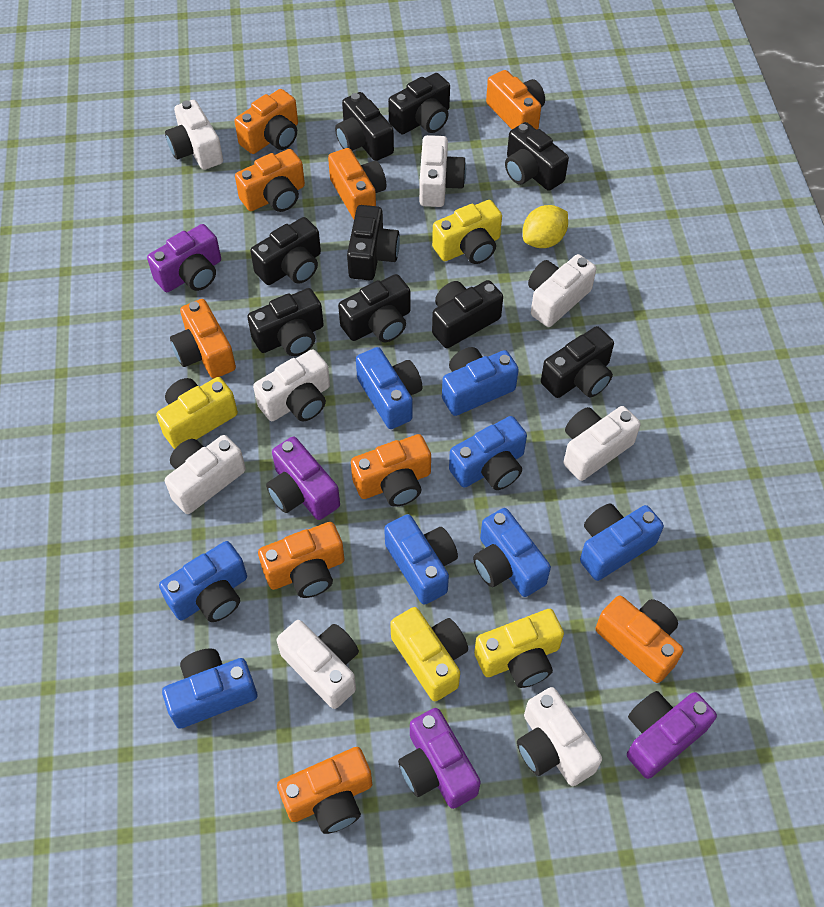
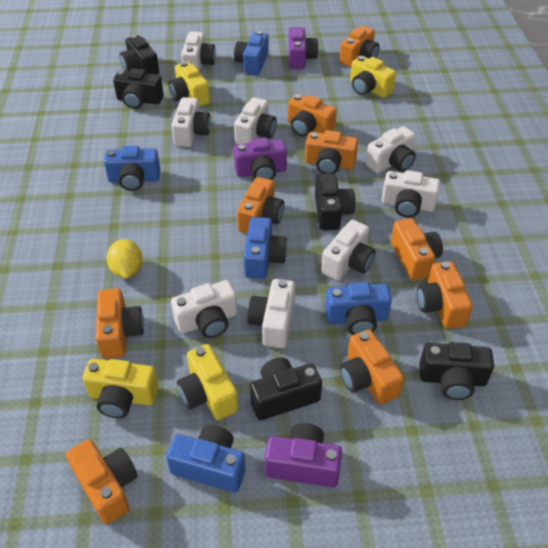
black camera: 9 -> 5
blue camera: 8 -> 5
purple camera: 4 -> 3

